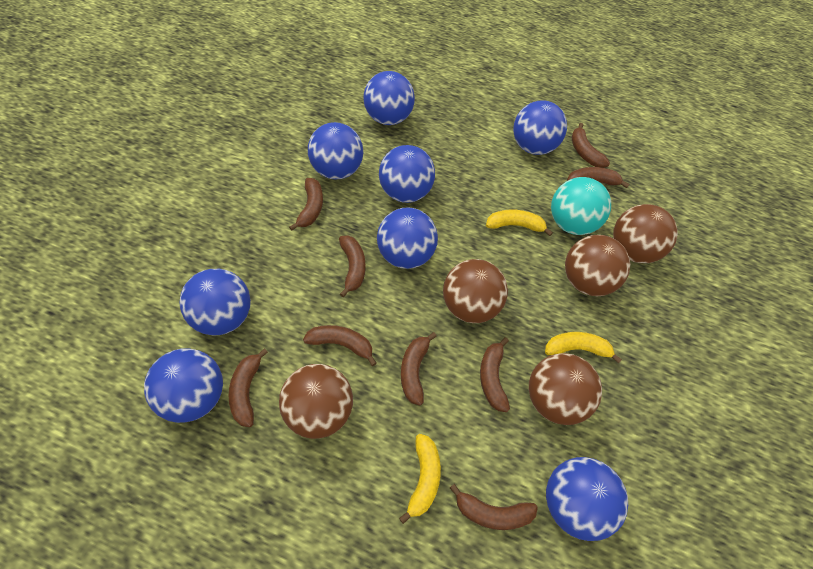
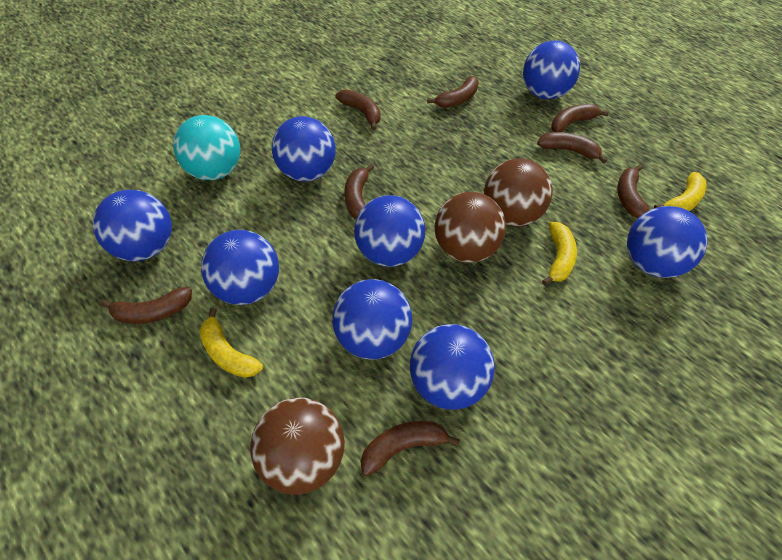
brown ball: 5 -> 3
brown banana: 9 -> 8

